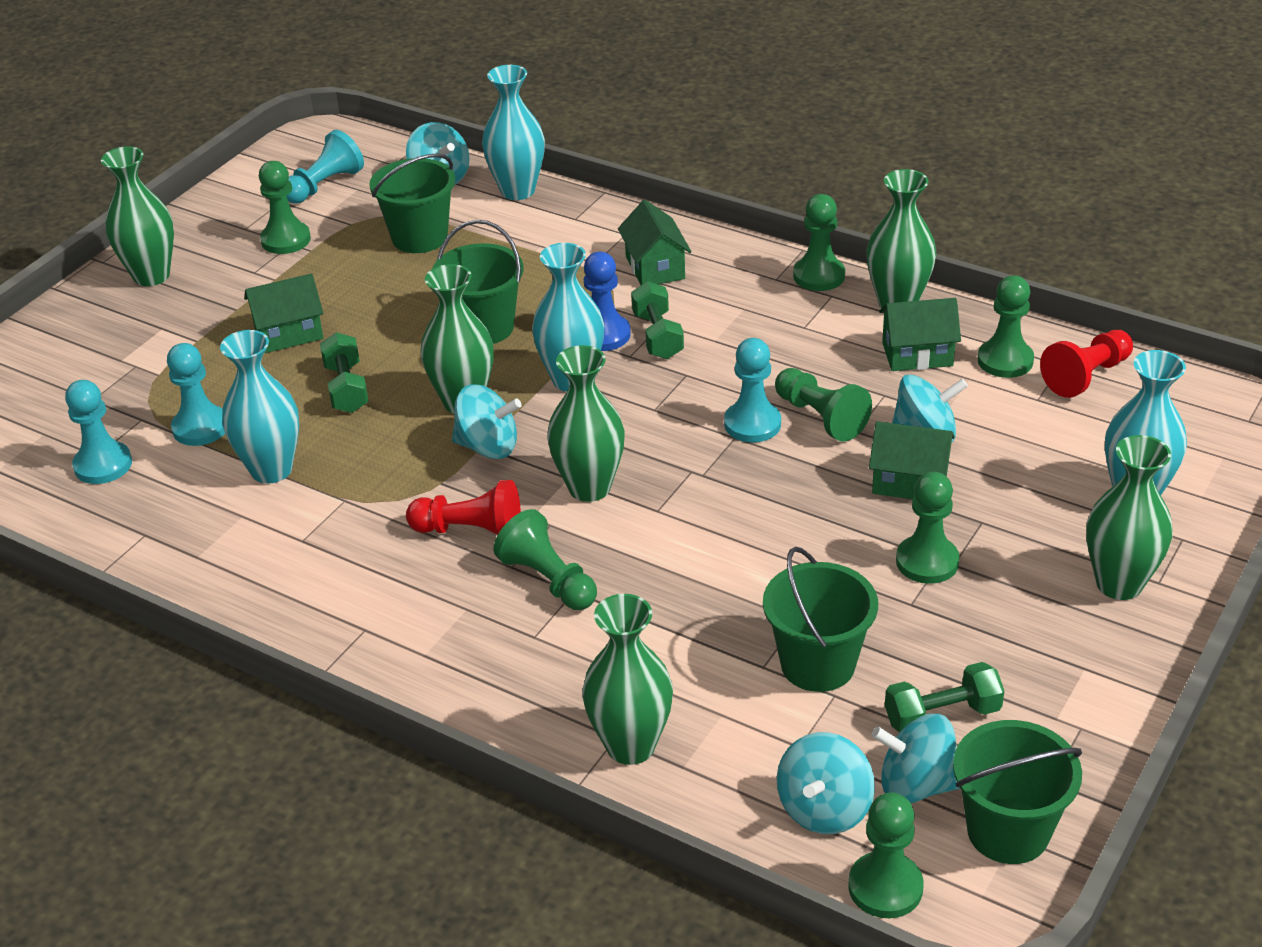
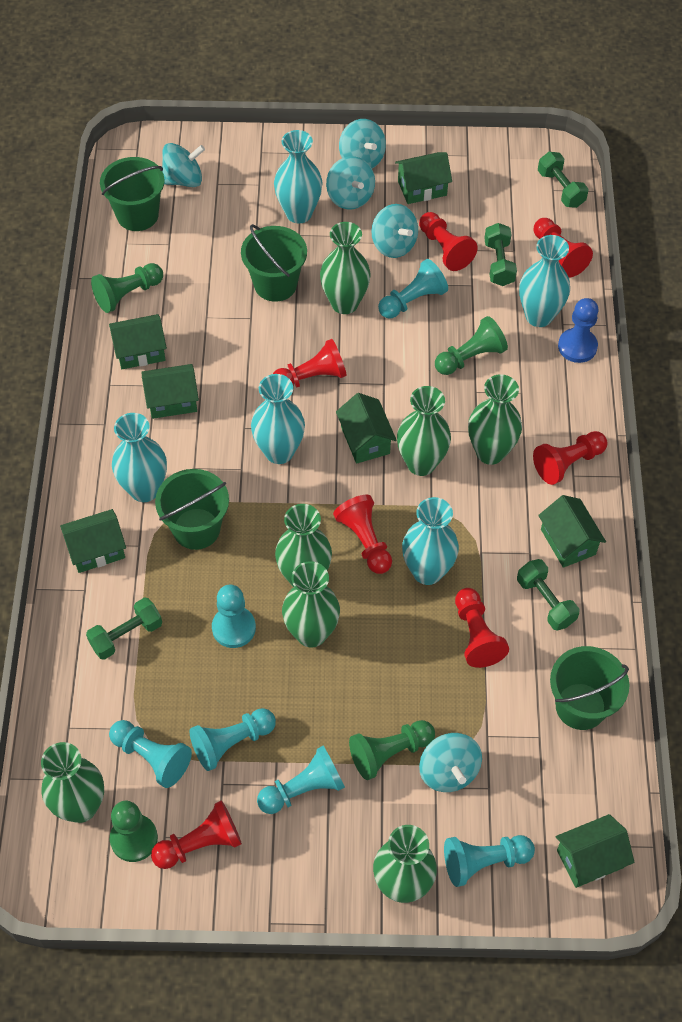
green dumbbell: 3 -> 4
green house: 4 -> 7
green pawn: 7 -> 4
green vase: 6 -> 7
red pawn: 2 -> 7
turquoise pawn: 4 -> 6
turquoise vase: 4 -> 5

